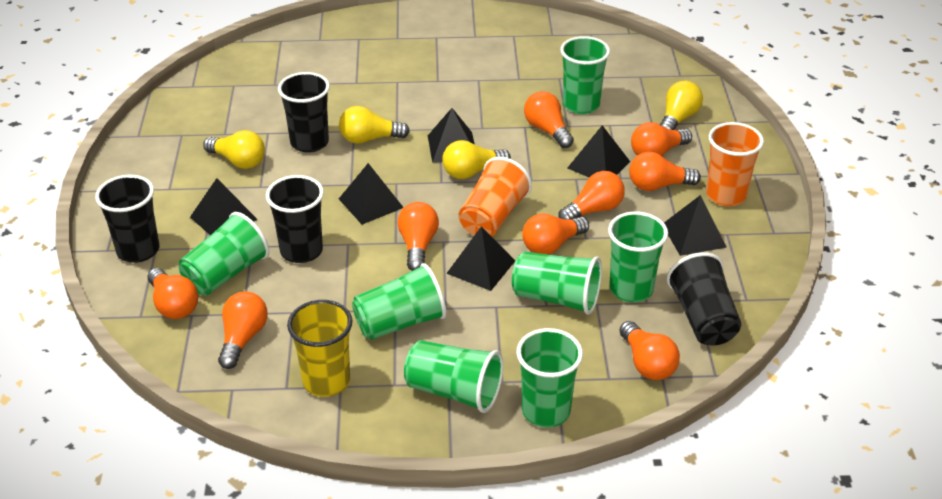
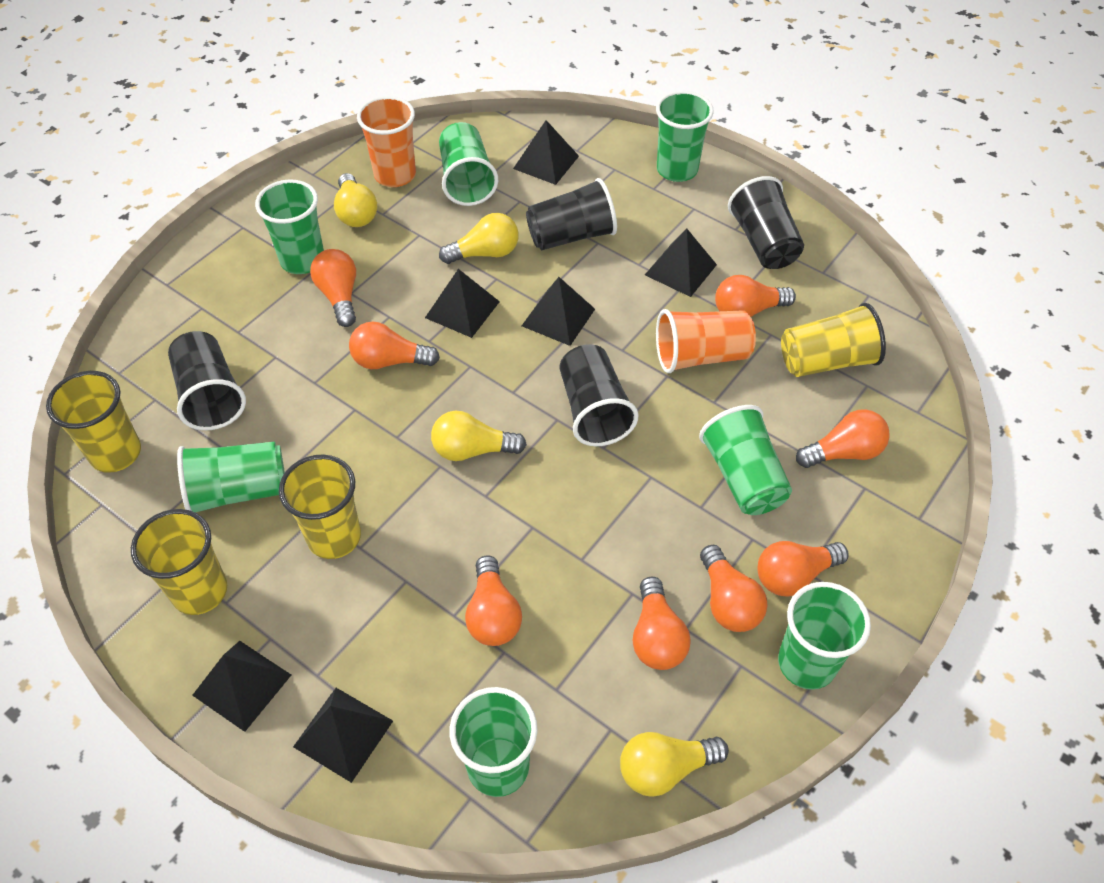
orange light bulb: 9 -> 8
yellow cup: 1 -> 4

